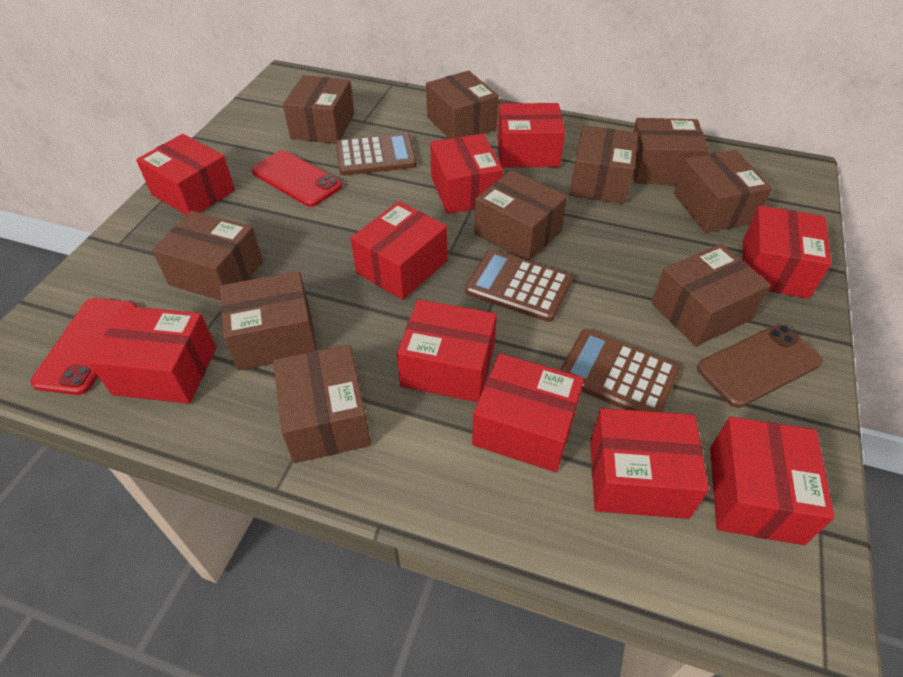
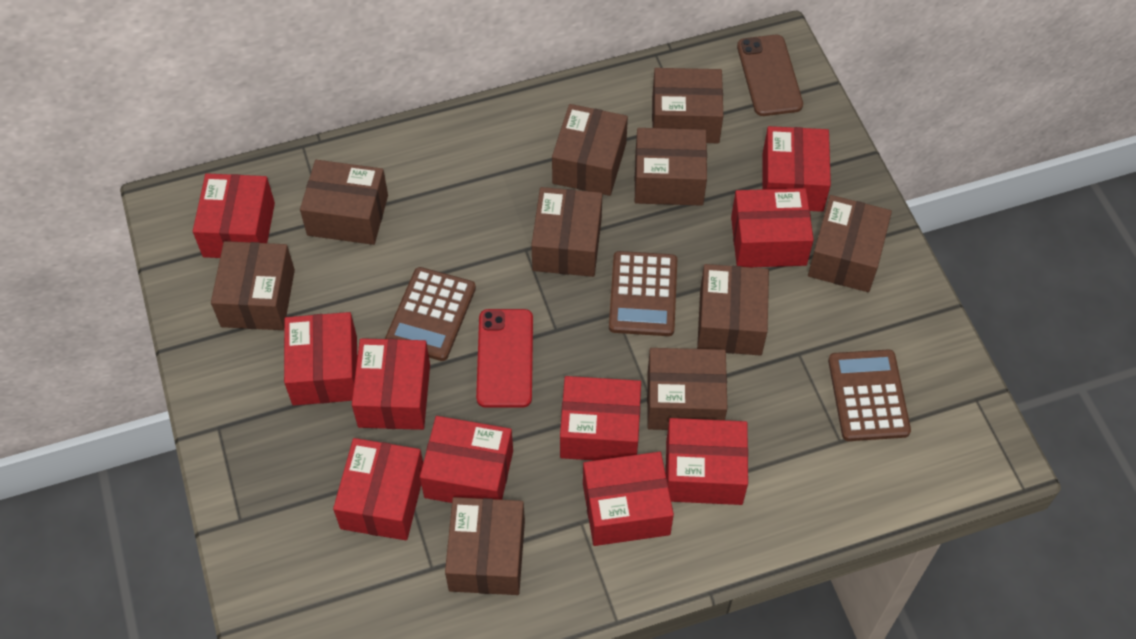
red phone: 2 -> 1

